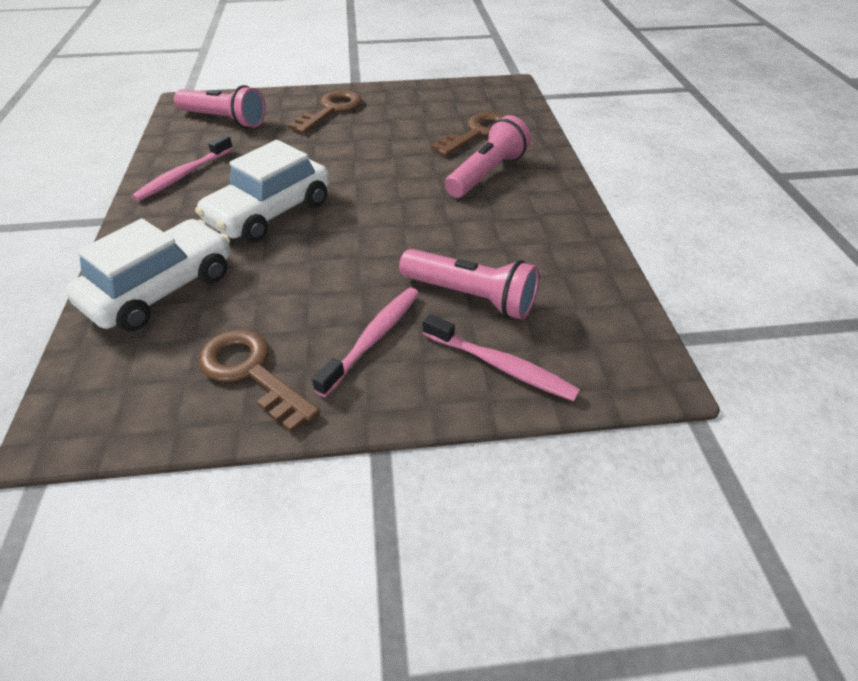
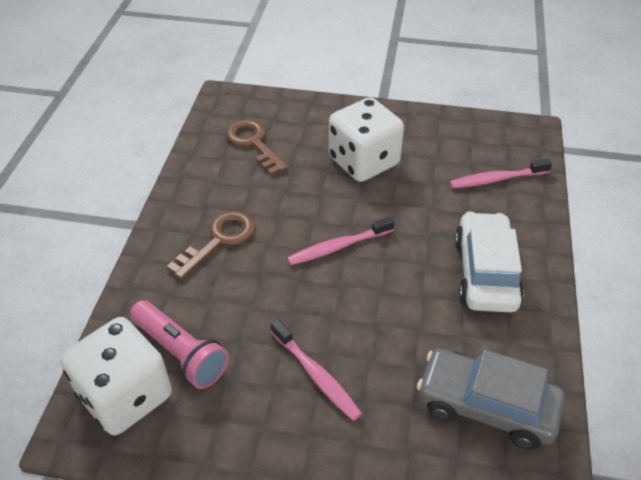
brown key: 3 -> 2
grey car: 0 -> 1
pink flashlight: 3 -> 1
white car: 2 -> 1
white dice: 0 -> 2

